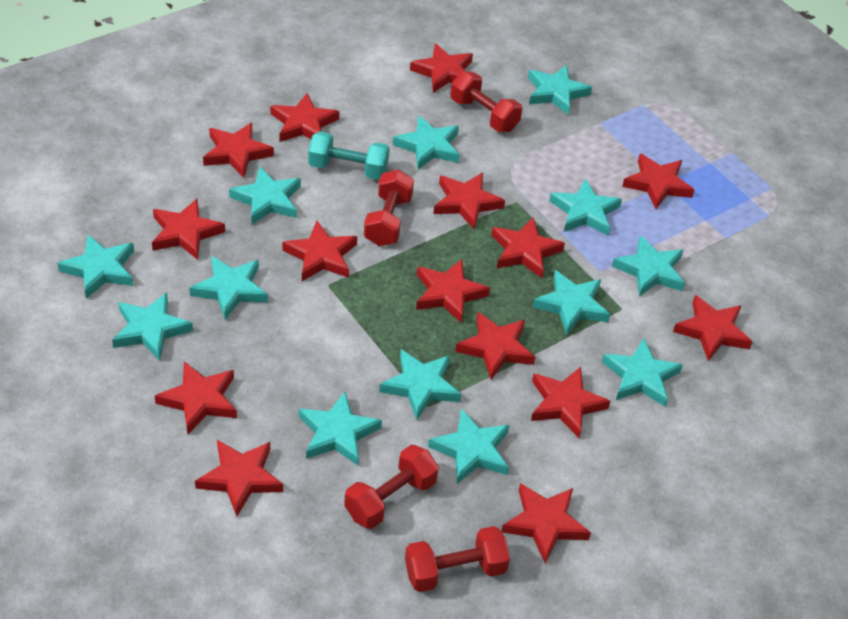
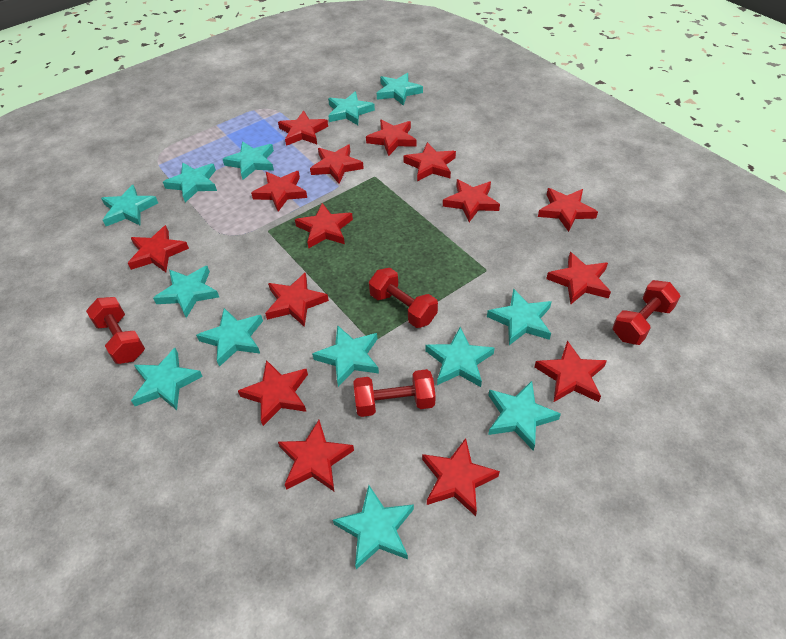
turquoise dumbbell: 1 -> 0

